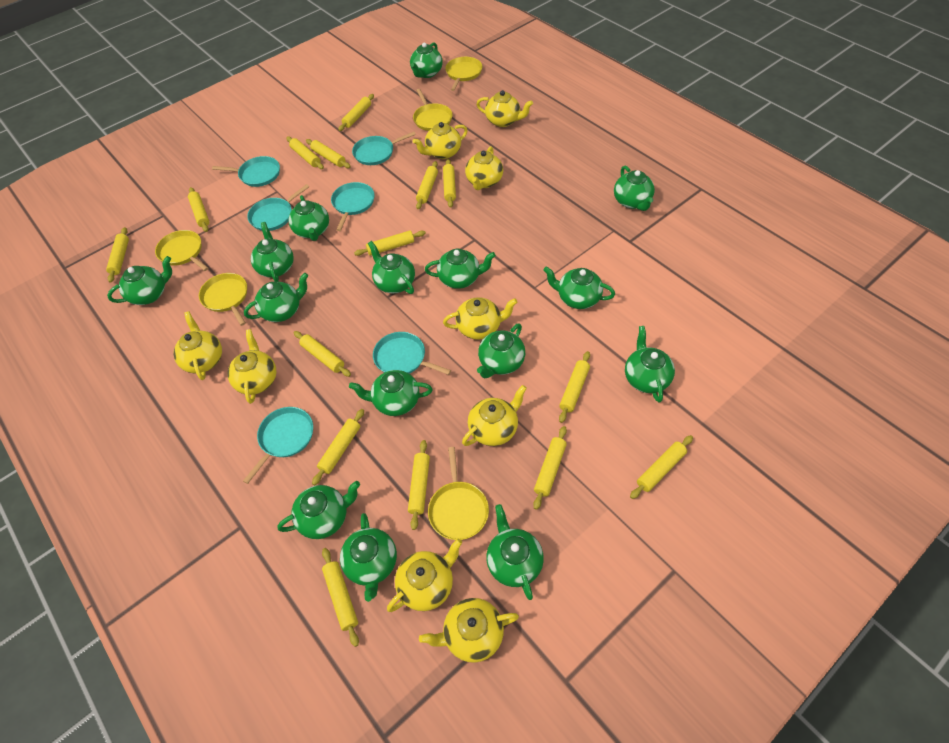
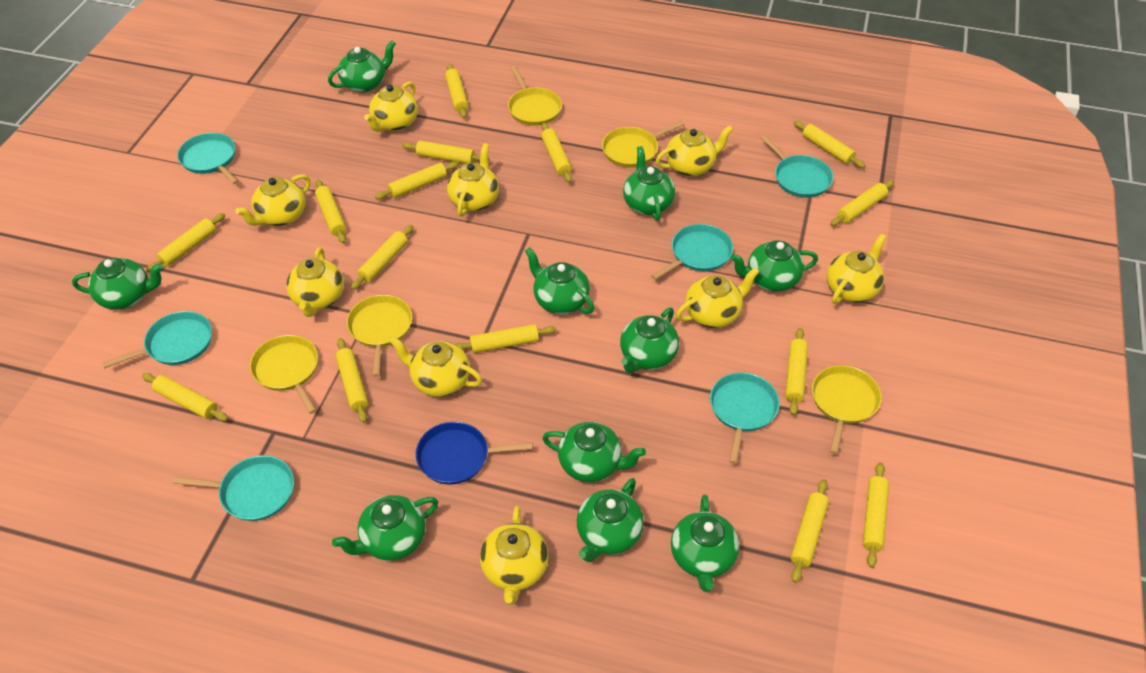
blue pan: 0 -> 1
green teapot: 15 -> 10

